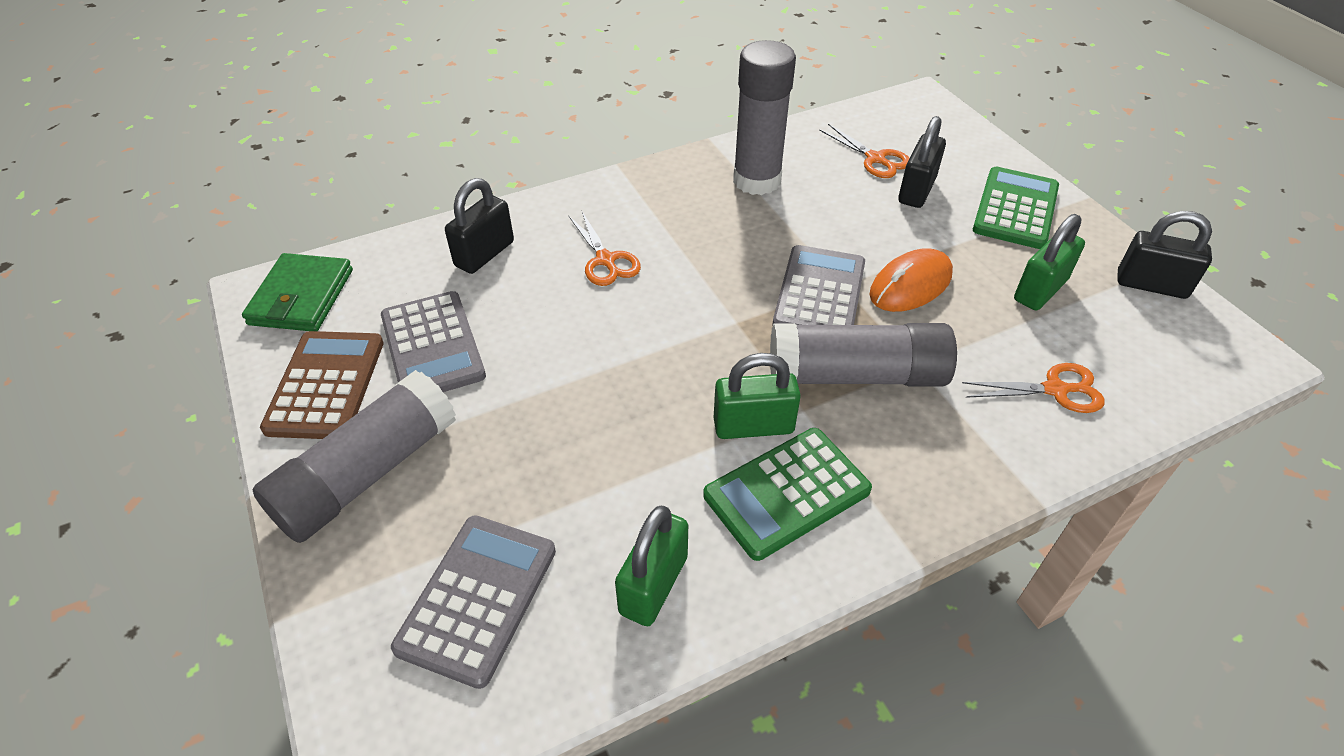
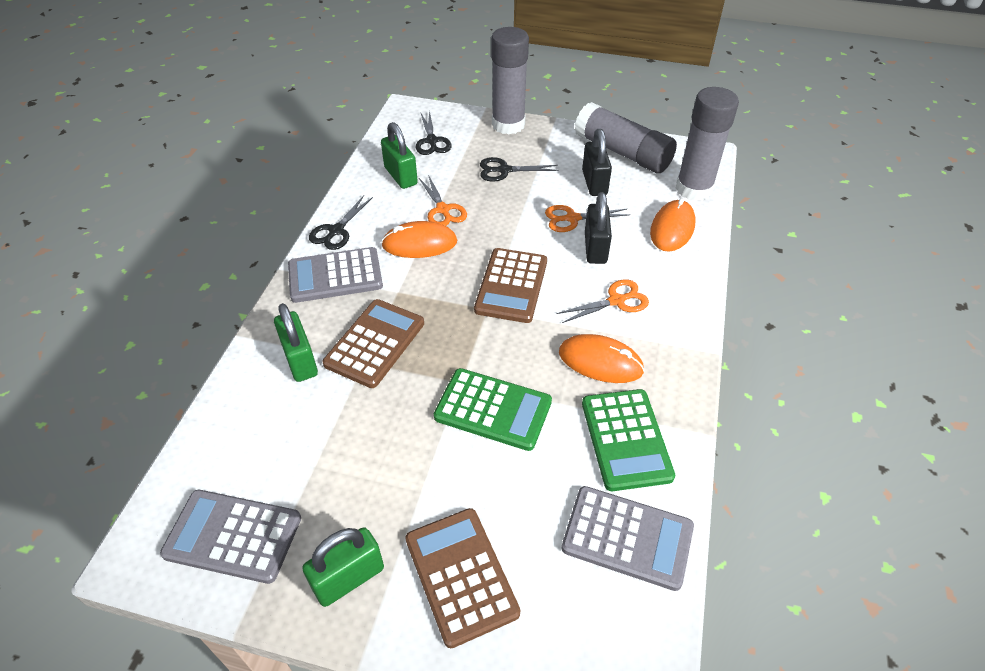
black padlock: 3 -> 2
black scissors: 0 -> 3
brown calculator: 1 -> 3
green wallet: 1 -> 0
orange mouse: 1 -> 3

